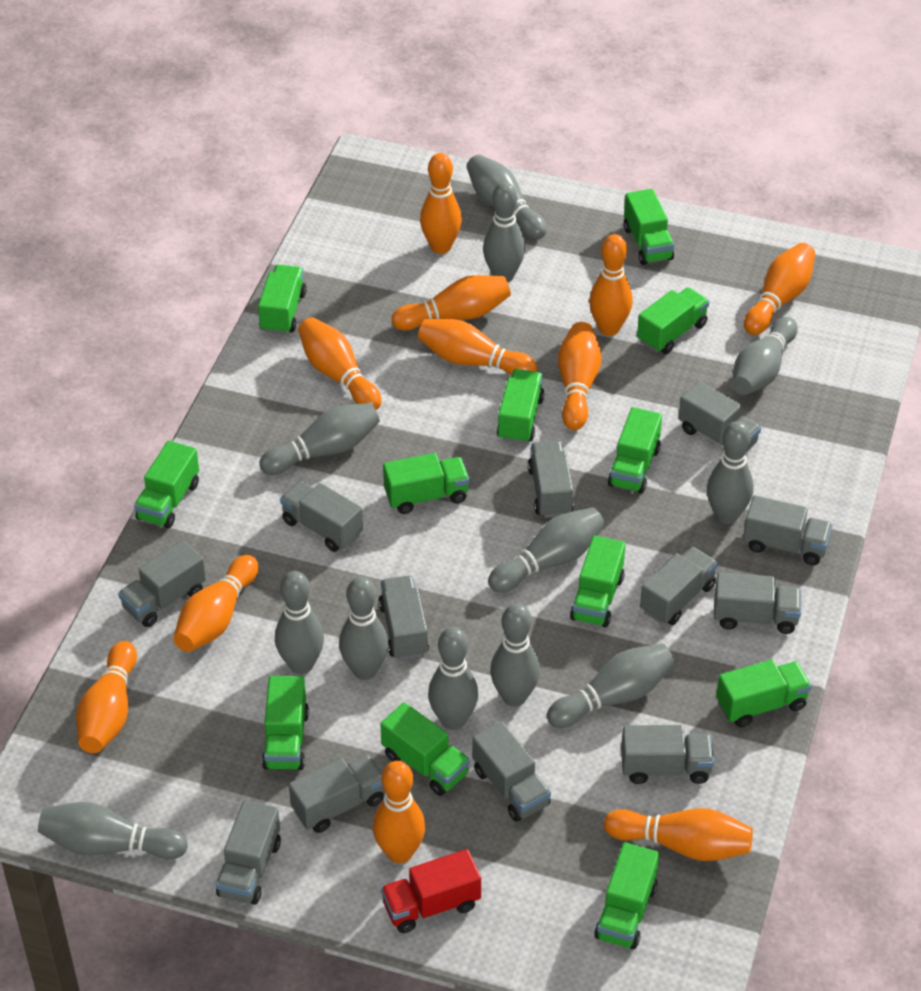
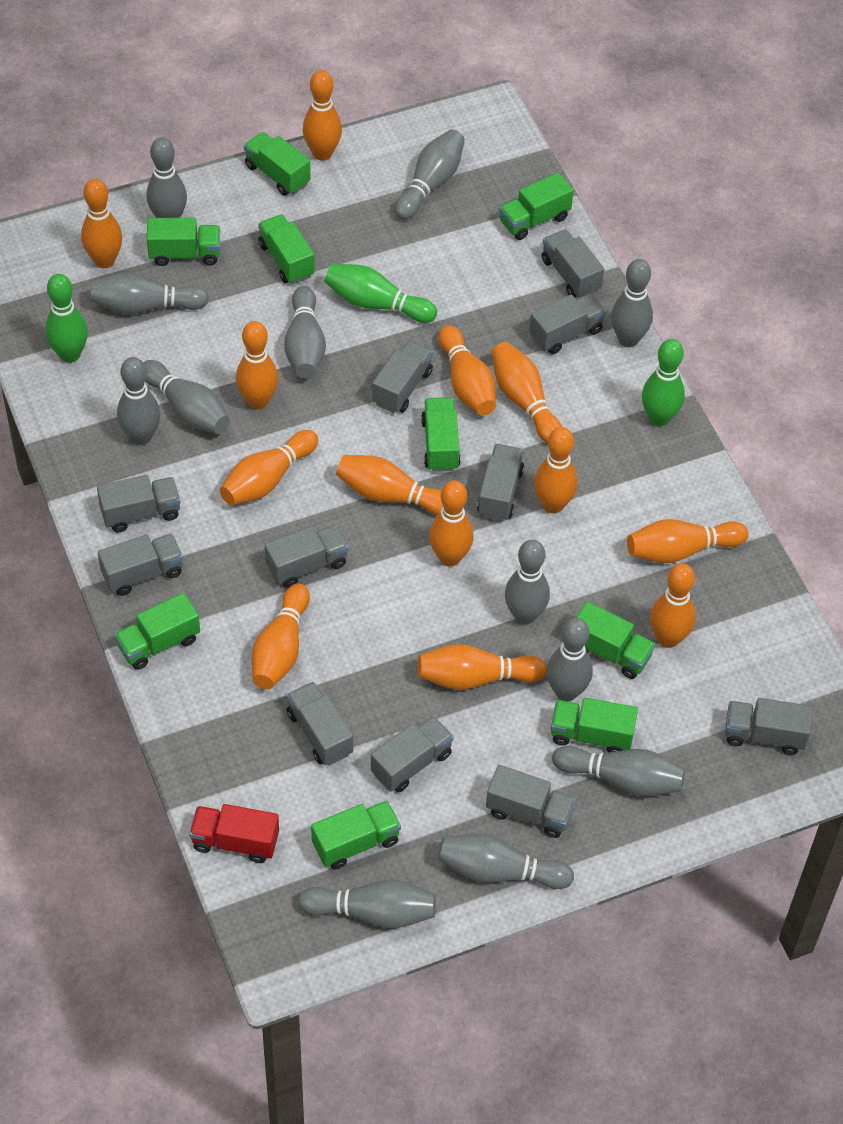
green bowling pin: 0 -> 3
green truck: 12 -> 9
grey truck: 12 -> 11
orange bowling pin: 11 -> 13

